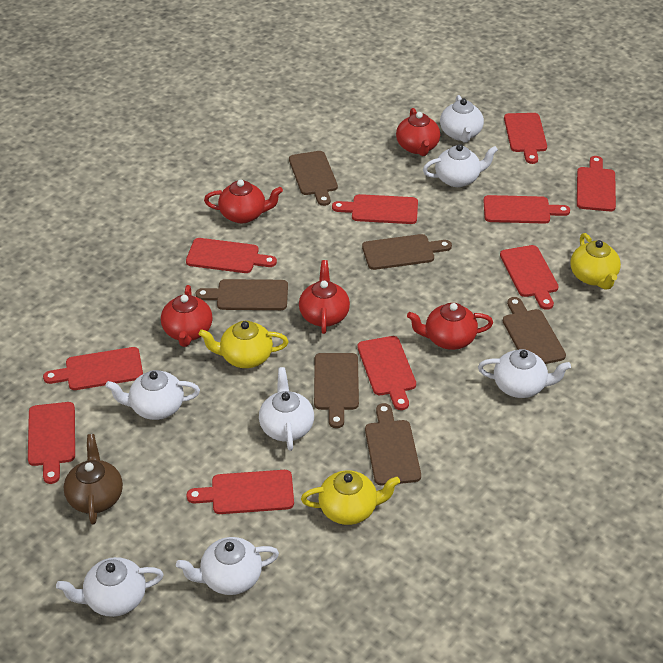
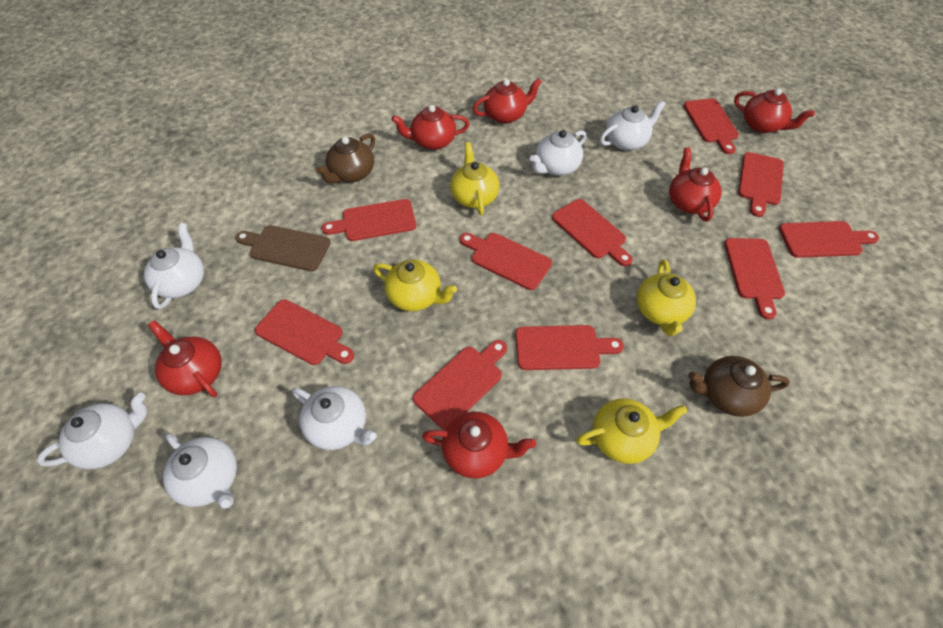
brown cutting board: 6 -> 1
brown teapot: 1 -> 2
red teapot: 5 -> 6
white teapot: 7 -> 6
yellow teapot: 3 -> 4

